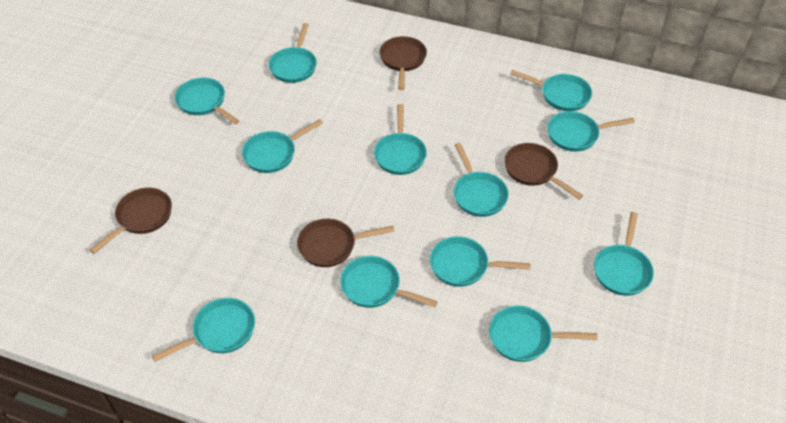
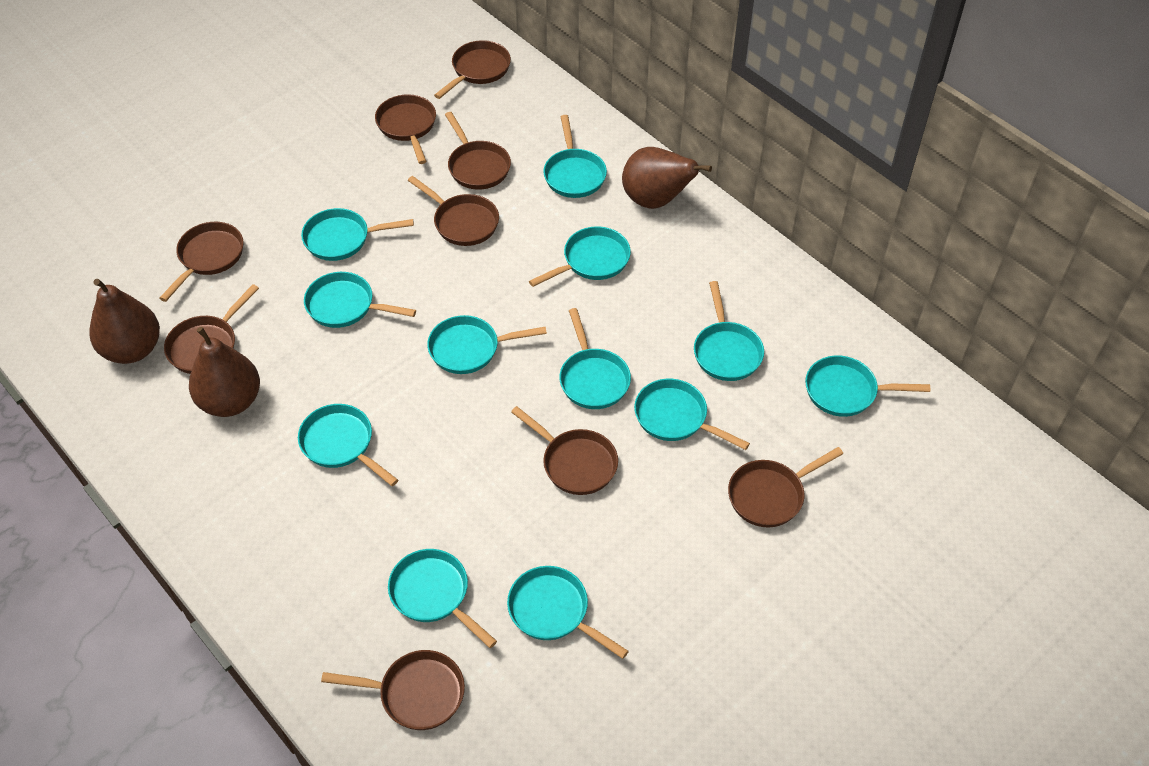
brown pan: 4 -> 9
brown pear: 0 -> 3

